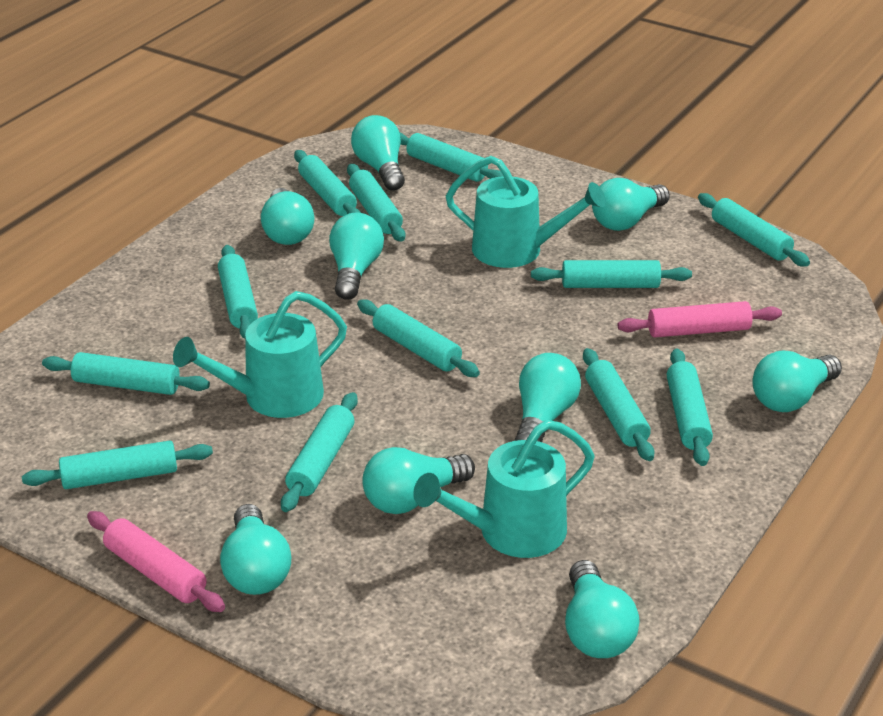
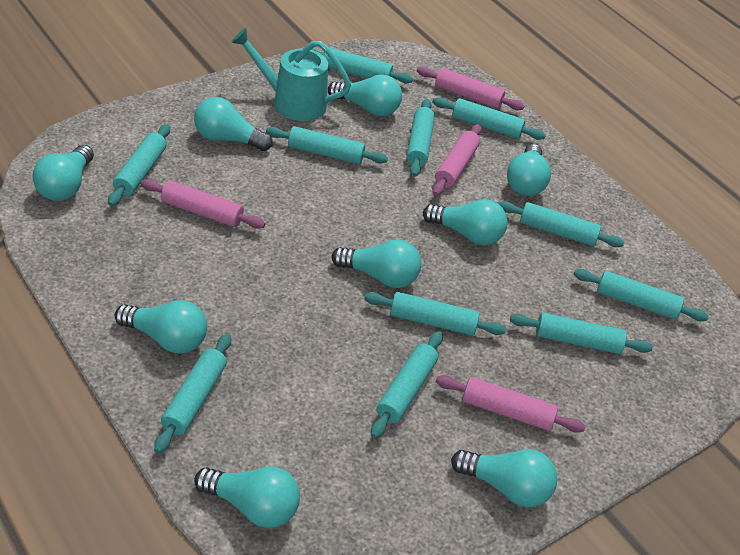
pink rolling pin: 2 -> 4
turquoise rolling pin: 12 -> 11
turquoise watering can: 3 -> 1

